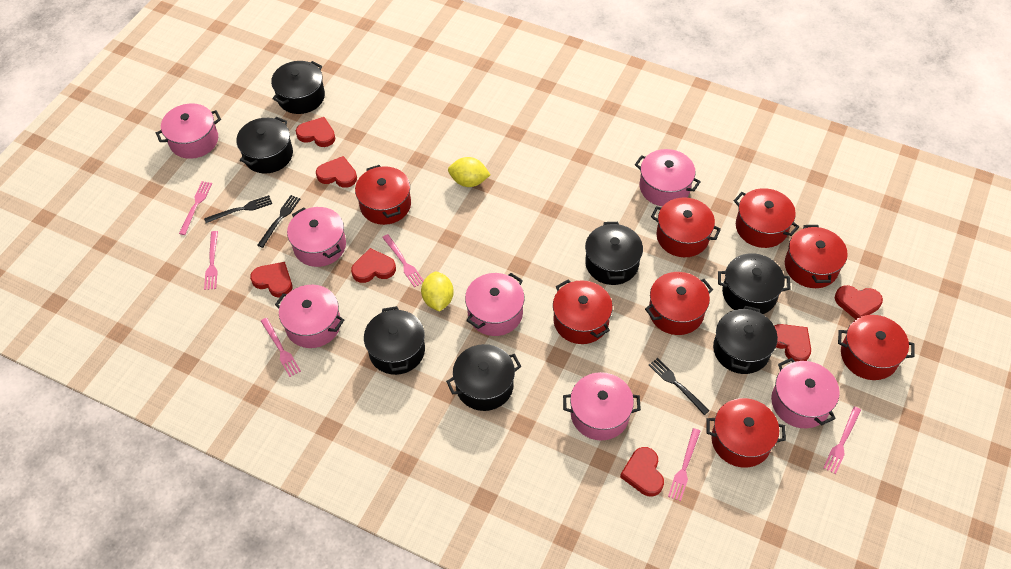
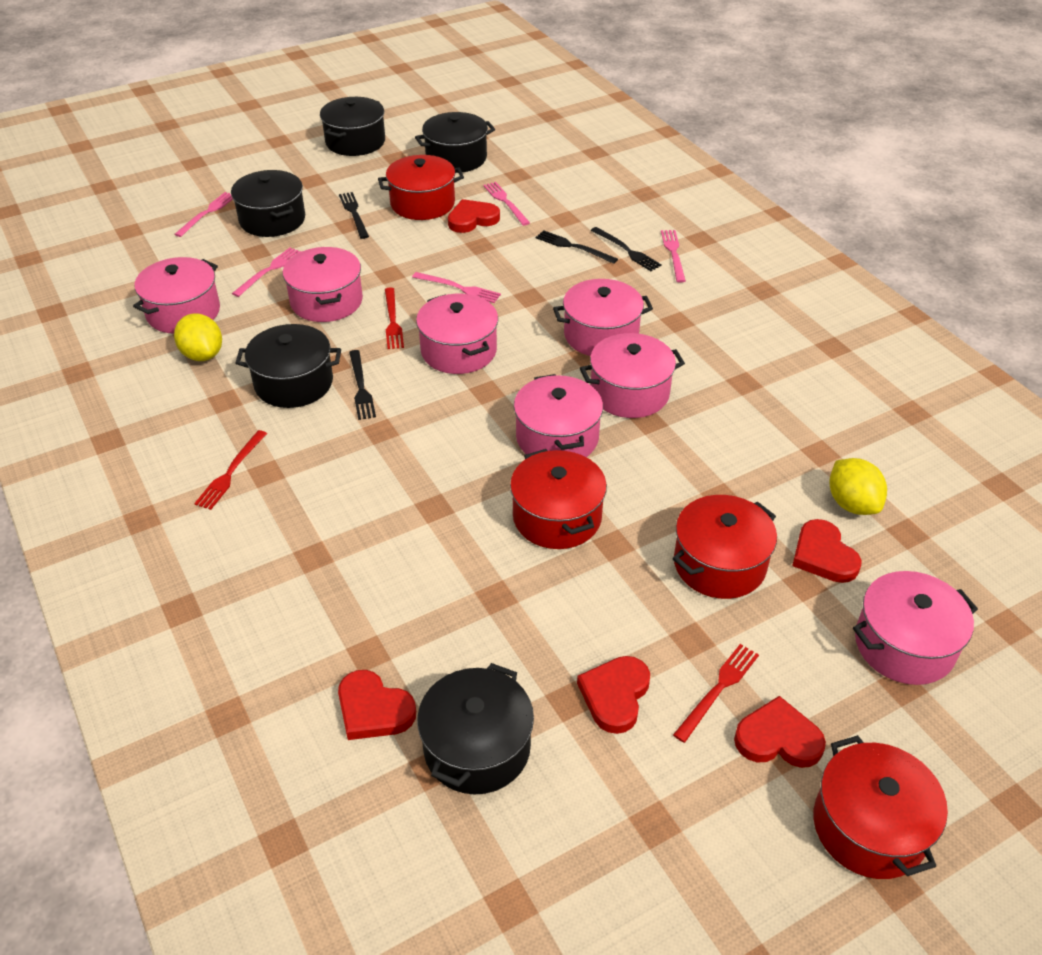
black fork: 3 -> 4
black pot: 7 -> 5
pink fork: 6 -> 5
red fork: 0 -> 3
red heart: 7 -> 5
red pot: 8 -> 4

